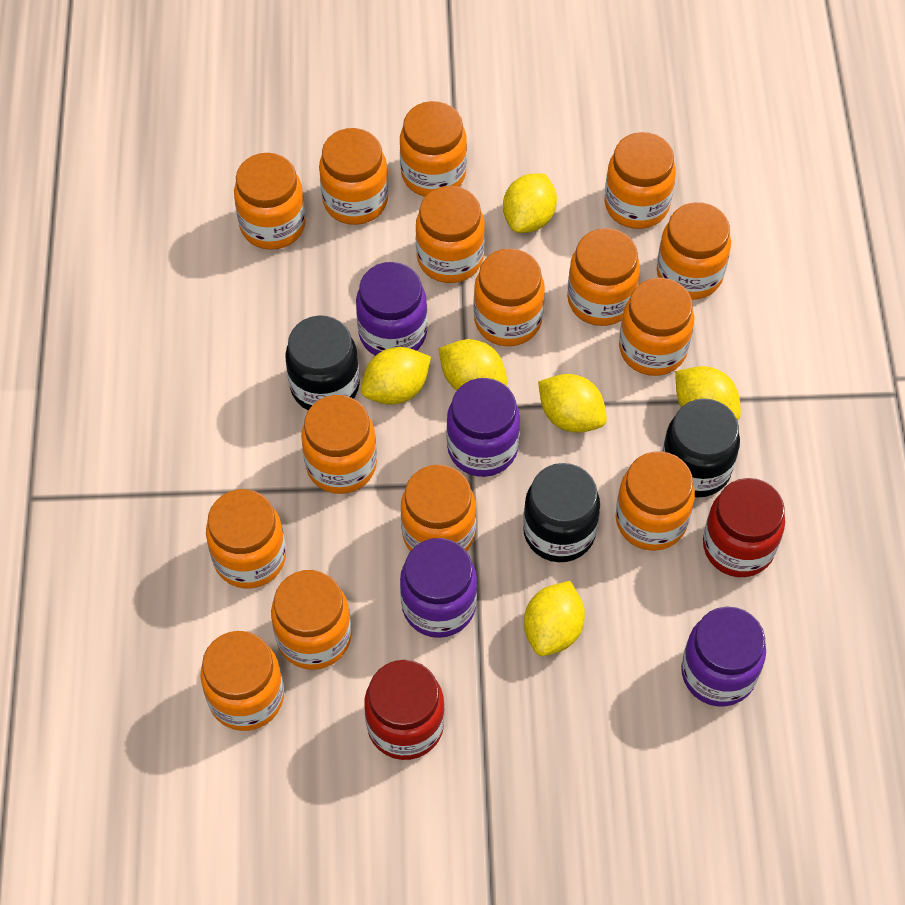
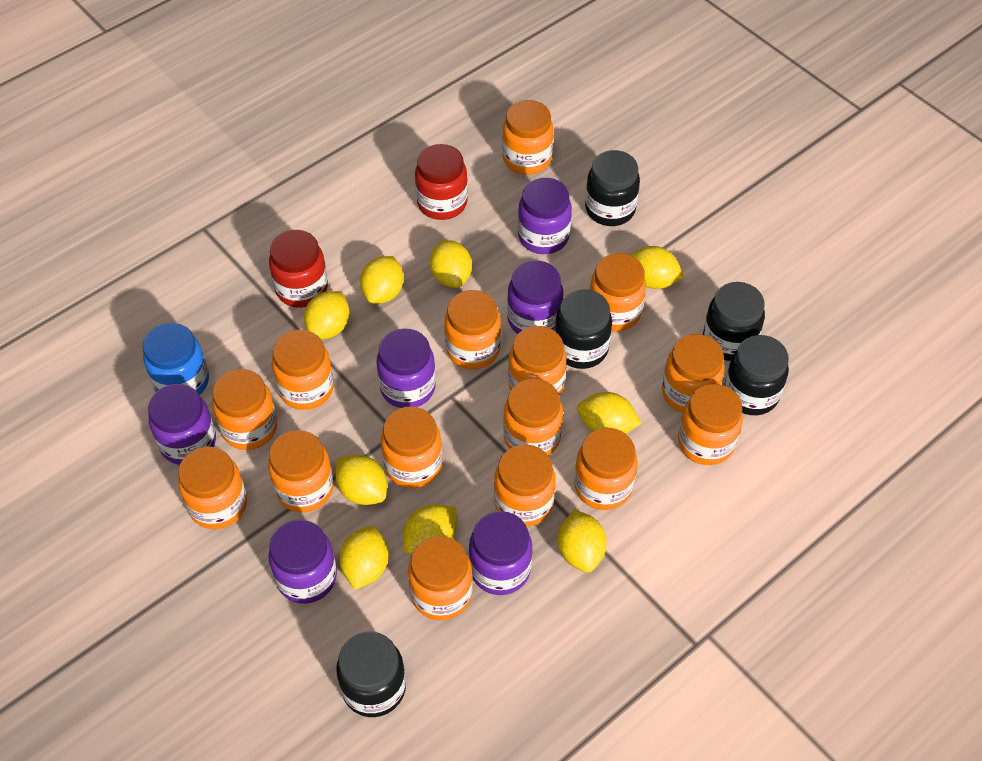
black jar: 3 -> 5
blue jar: 0 -> 1
purple jar: 4 -> 6
yellow lemon: 6 -> 9

